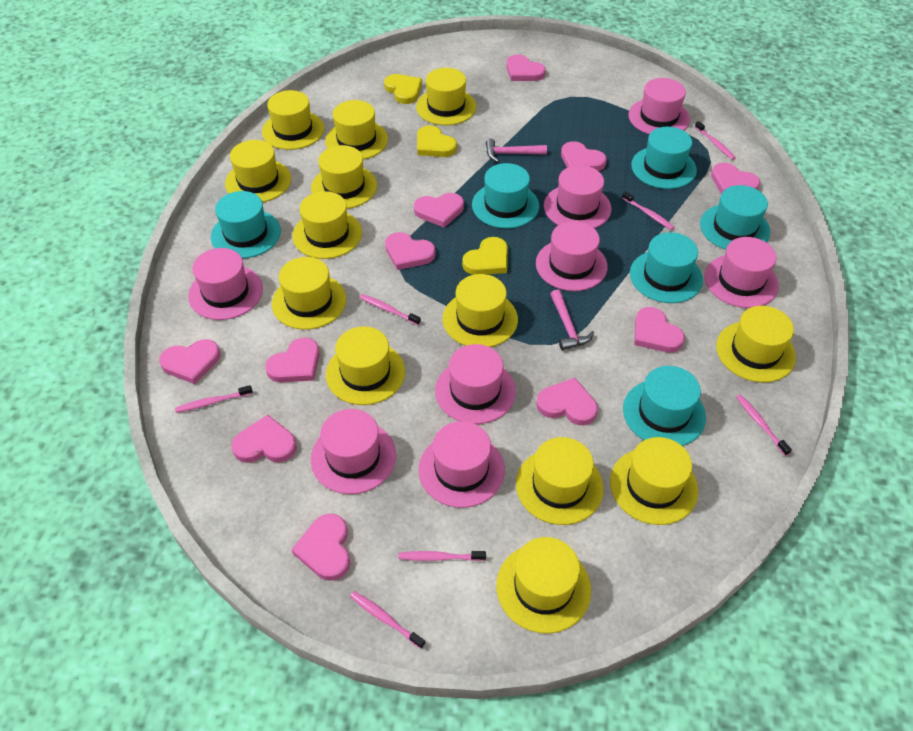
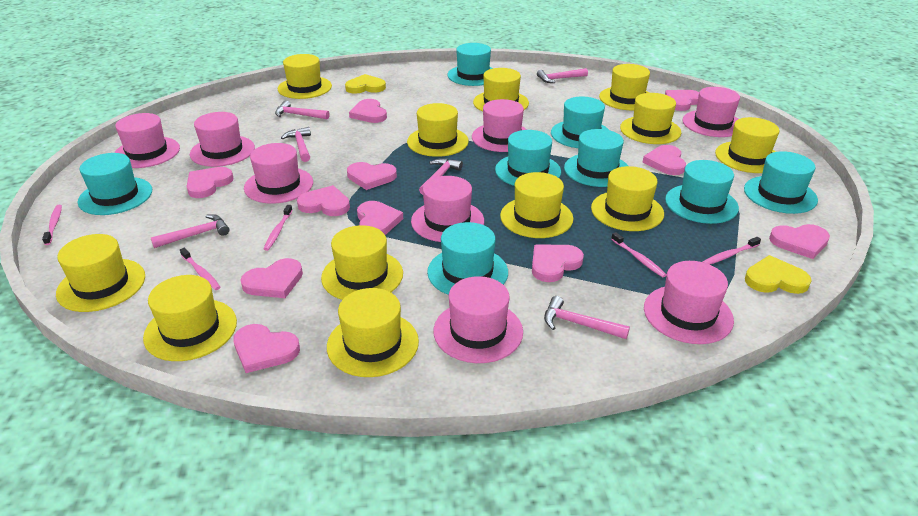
pink hammer: 2 -> 6
pink toothbrush: 7 -> 5
turquoise hat: 6 -> 8
yellow hat: 13 -> 12
yellow heart: 3 -> 2

